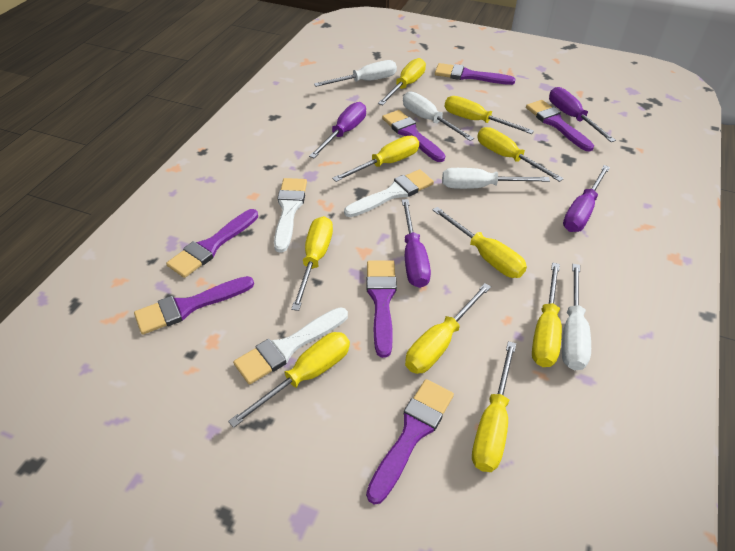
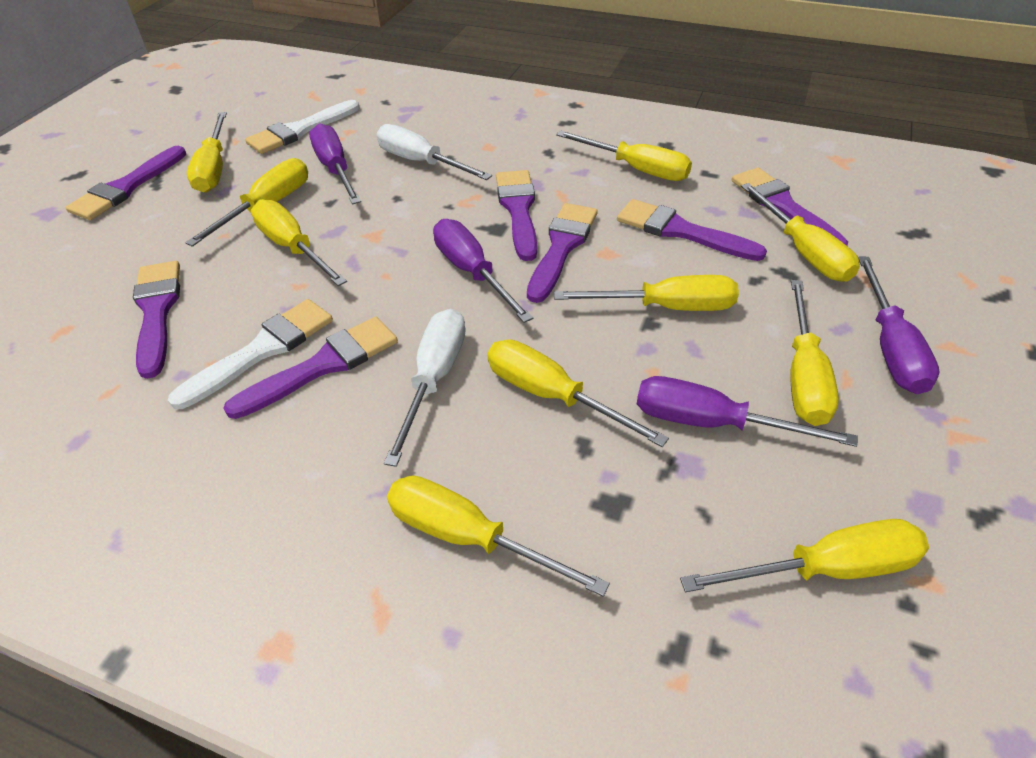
white brush: 3 -> 2
white screwdriver: 4 -> 2

